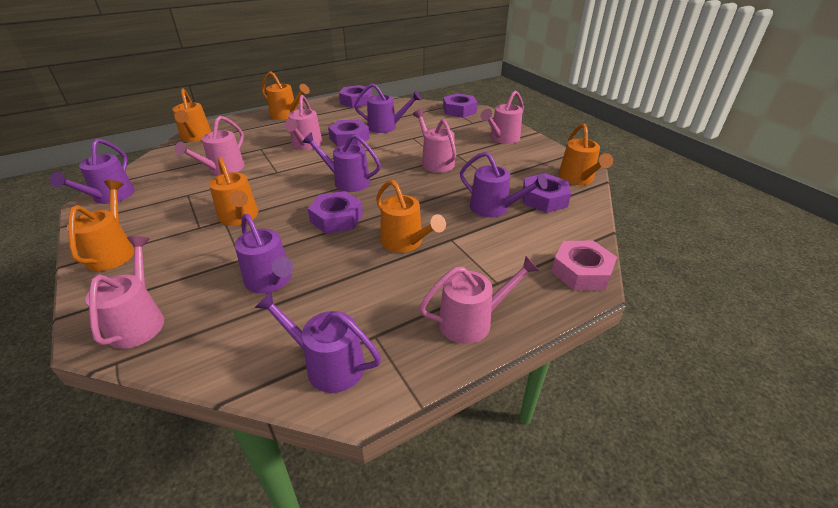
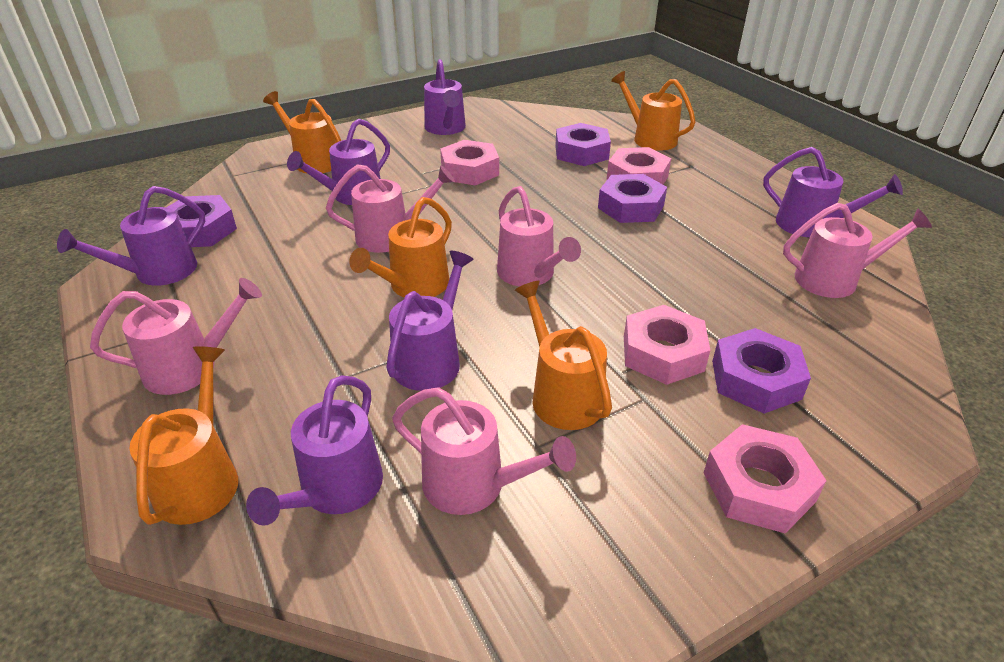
orange watering can: 6 -> 5
pink nut: 1 -> 4
pink watering can: 6 -> 5
purple nut: 5 -> 4

